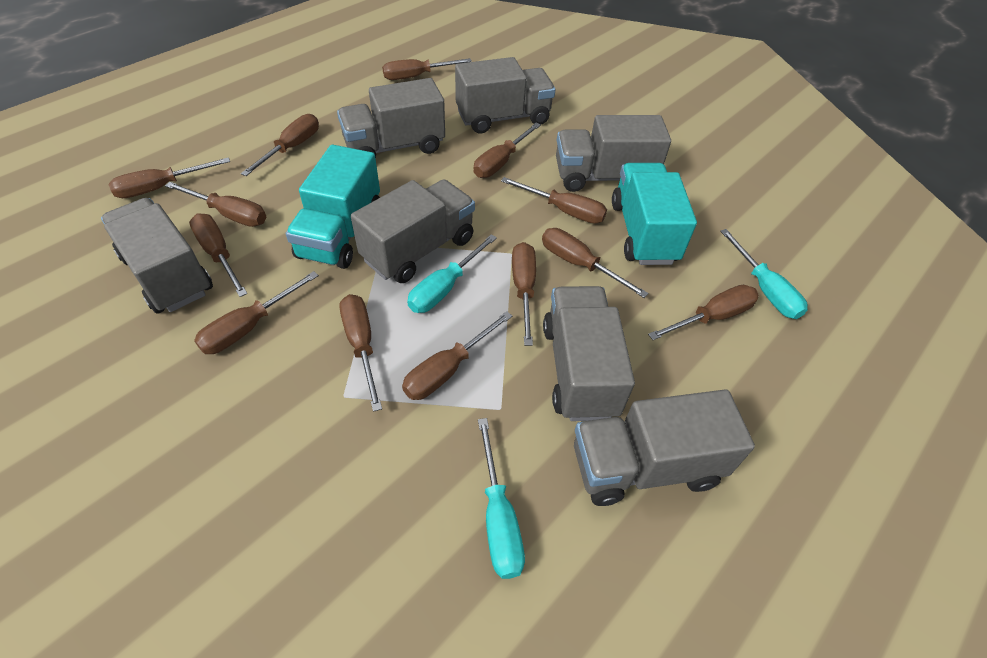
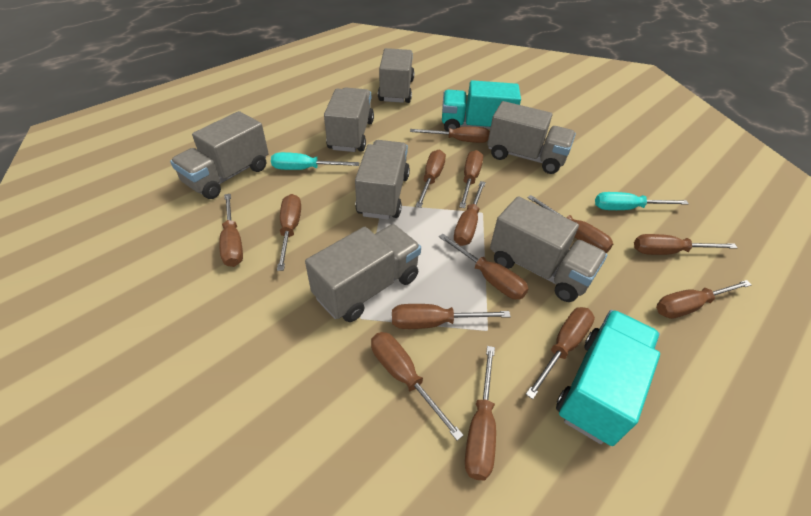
brown screwdriver: 13 -> 14
turquoise screwdriver: 3 -> 2

